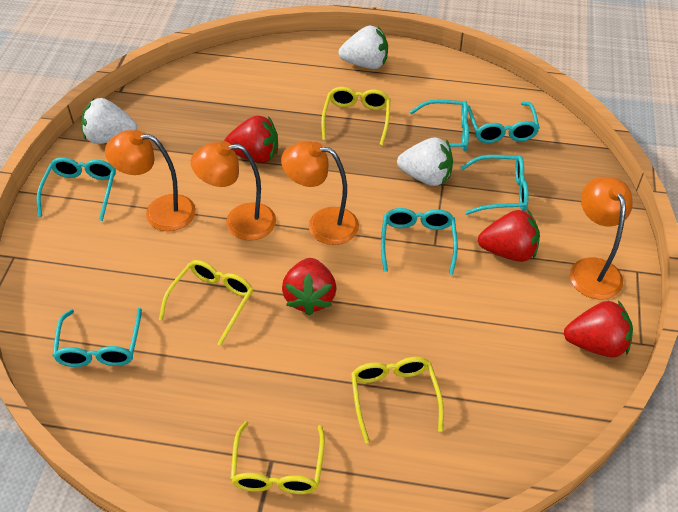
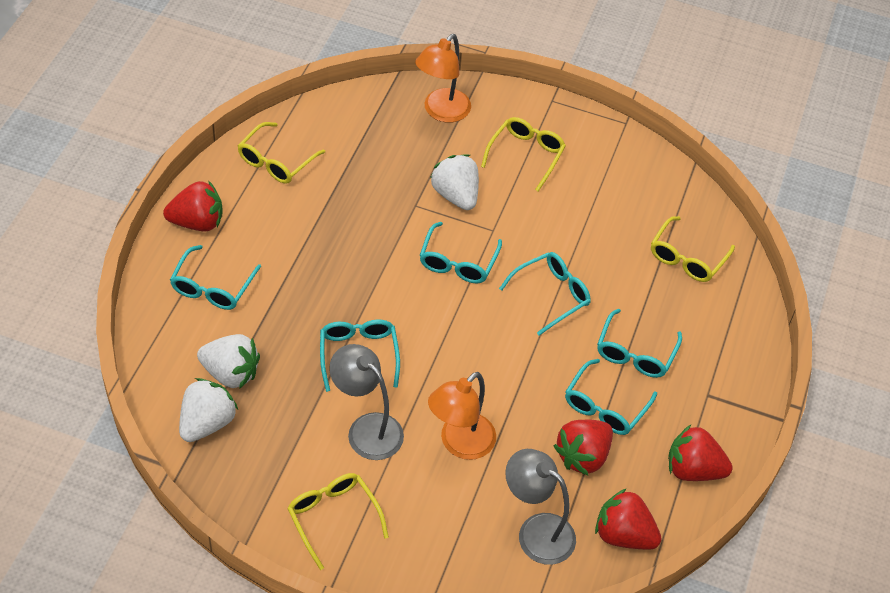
grey lamp: 0 -> 2
orange lamp: 4 -> 2

